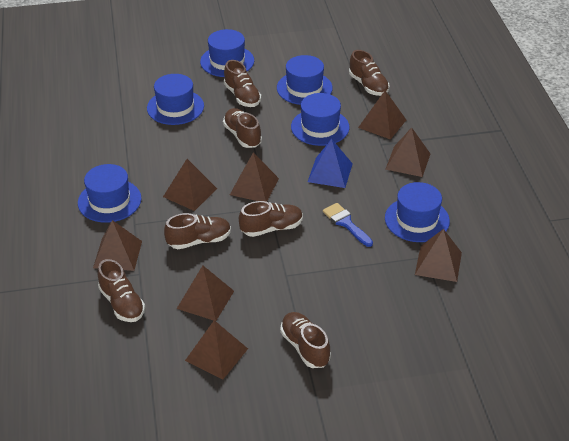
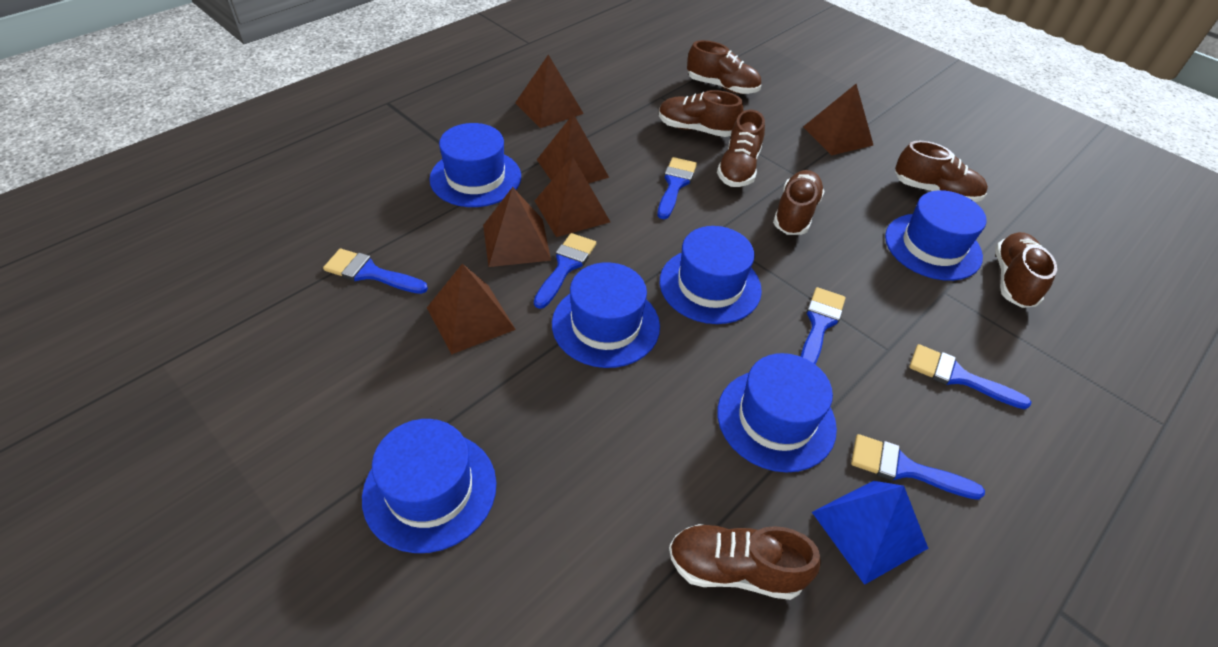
blue brush: 1 -> 6
brown pyramid: 8 -> 6

